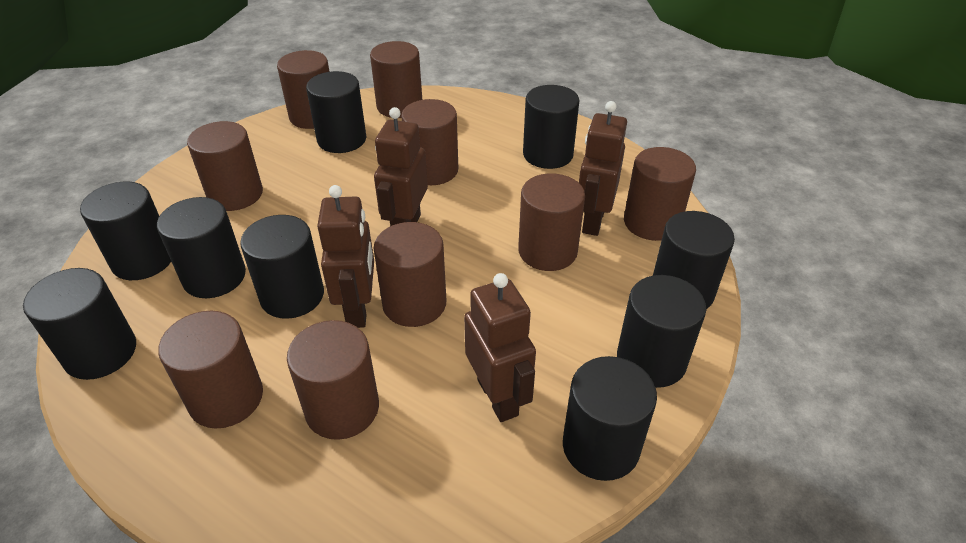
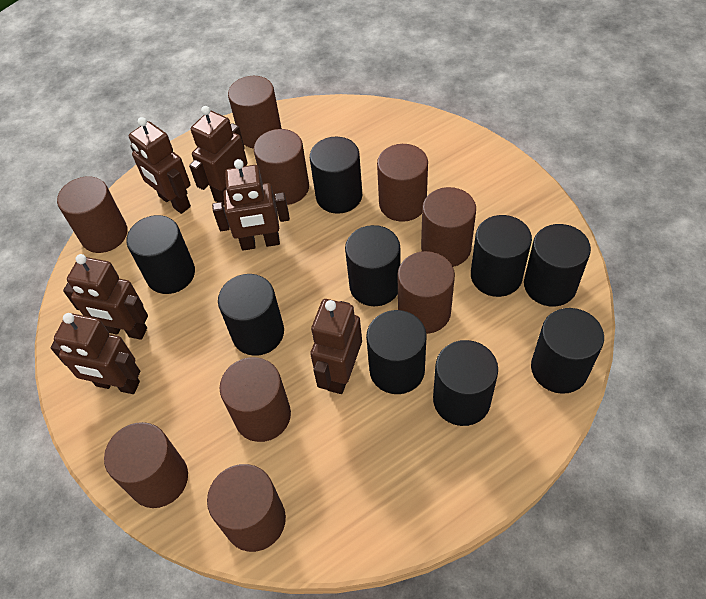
brown robot: 4 -> 6

